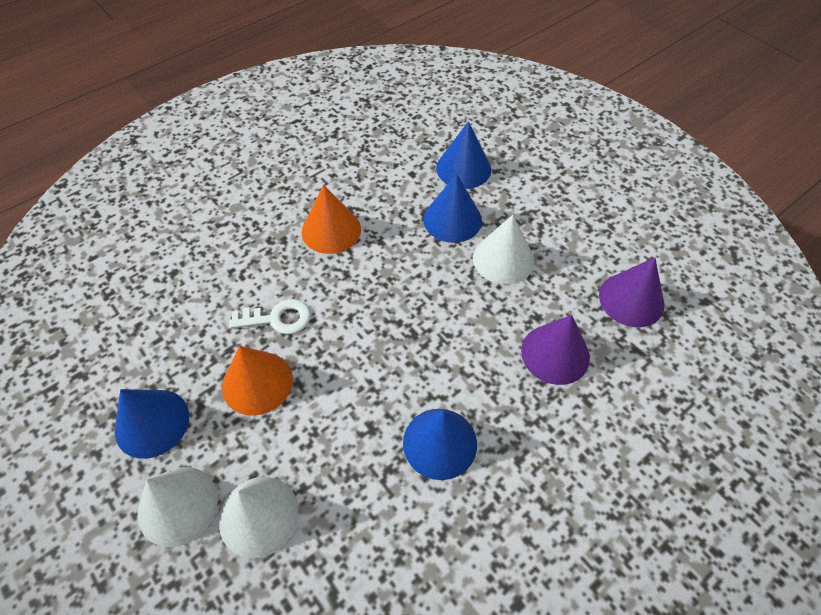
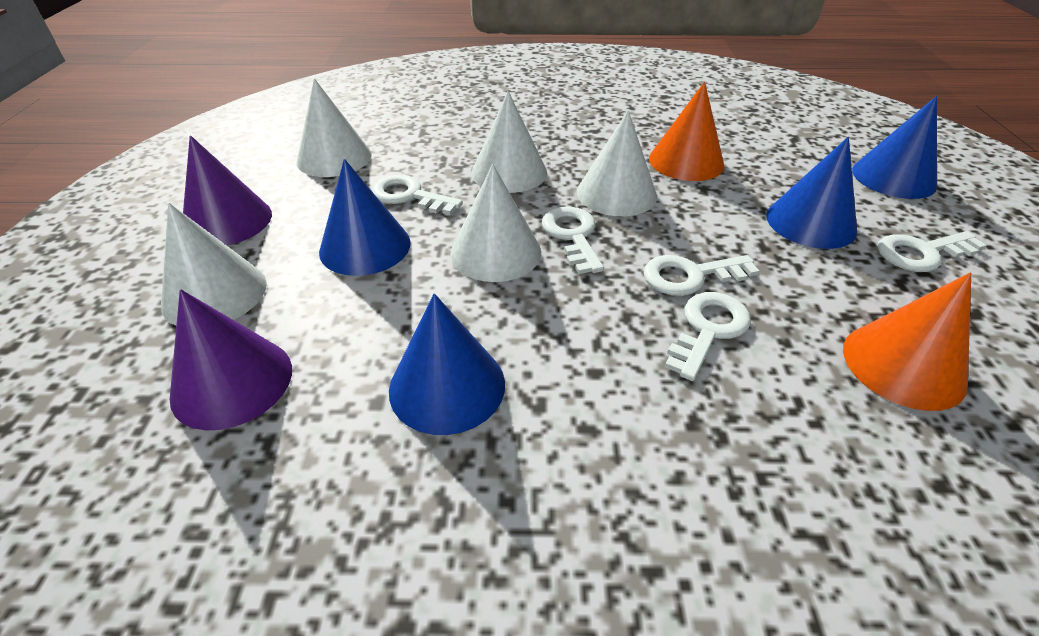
white cone: 3 -> 5
white key: 1 -> 5

